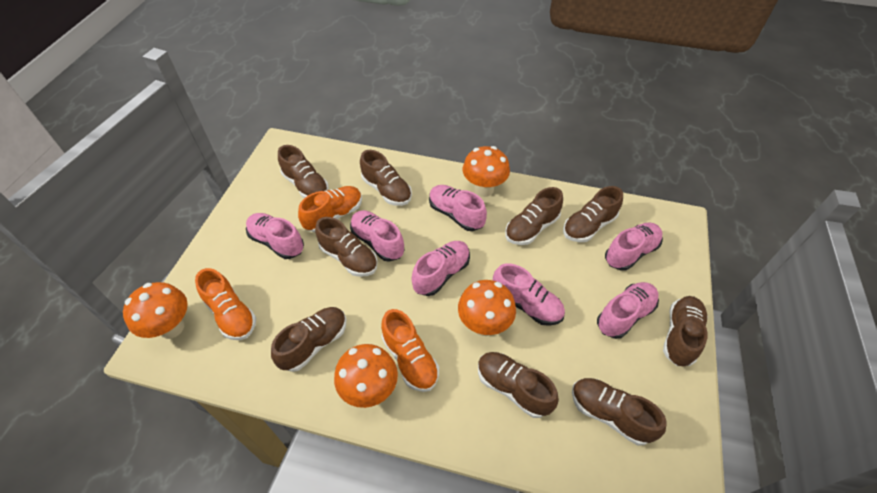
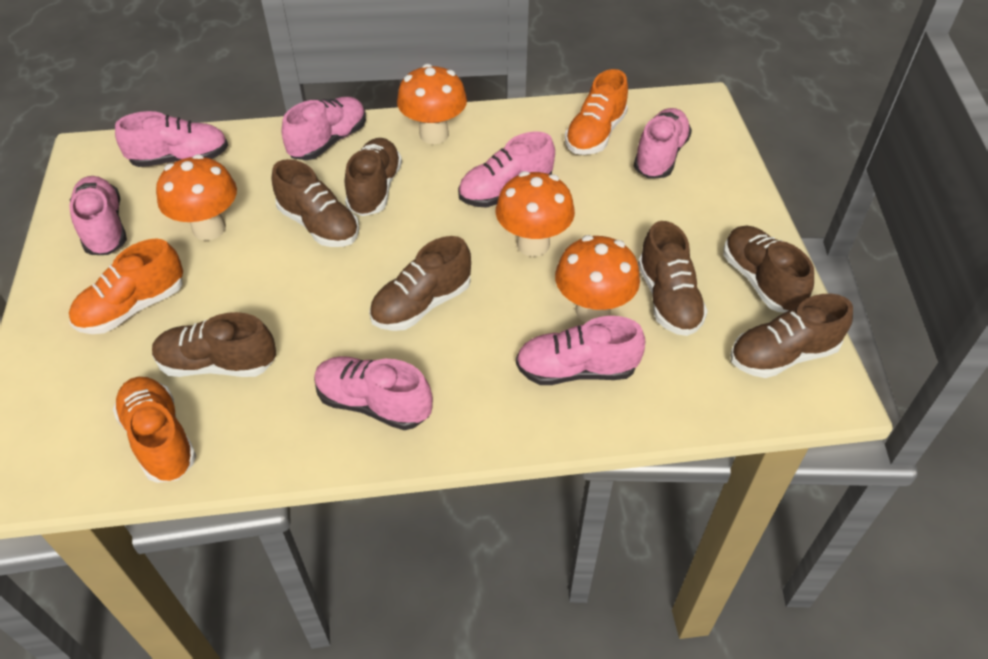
brown shoe: 9 -> 7

